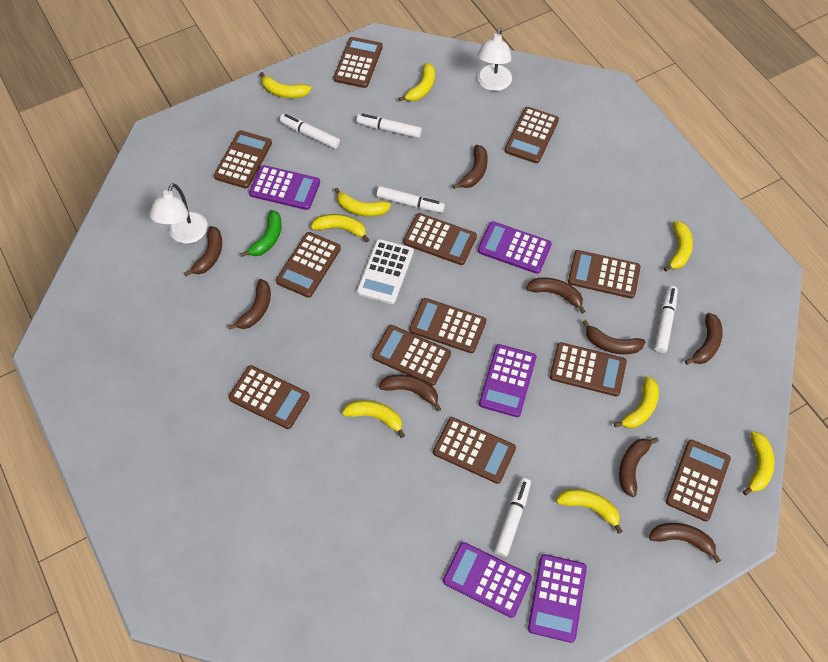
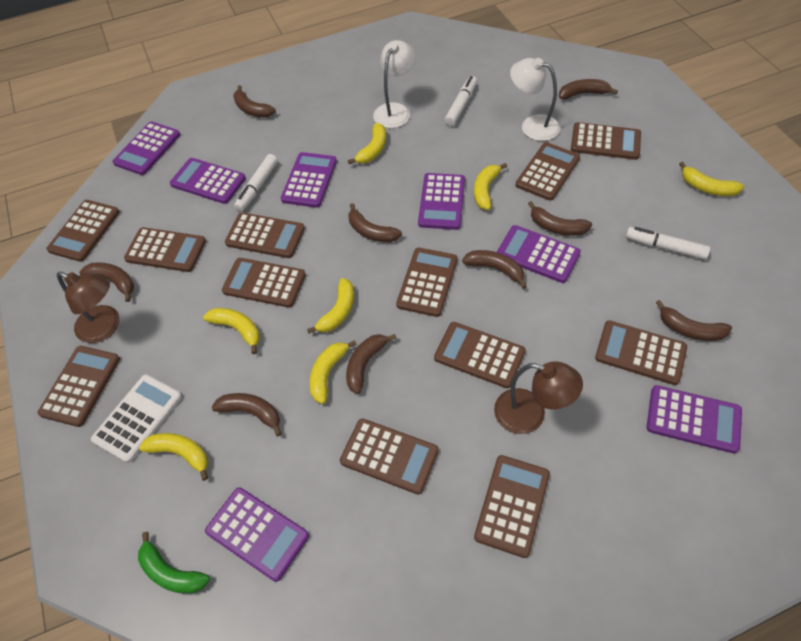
brown lamp: 0 -> 2
purple calculator: 5 -> 7
white marker: 5 -> 3
yellow banana: 9 -> 7

